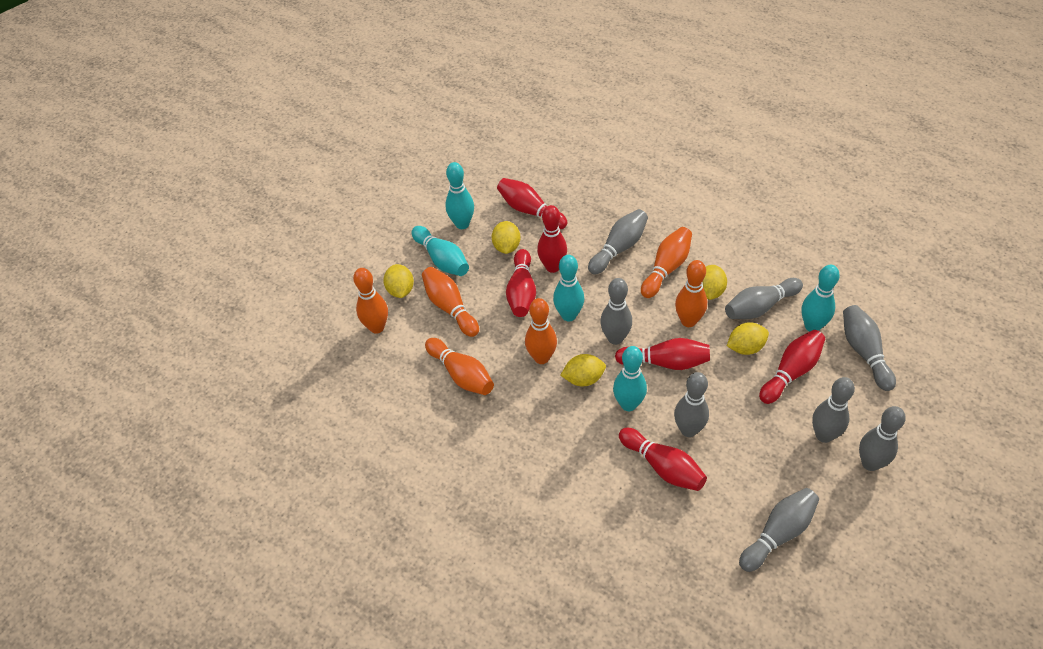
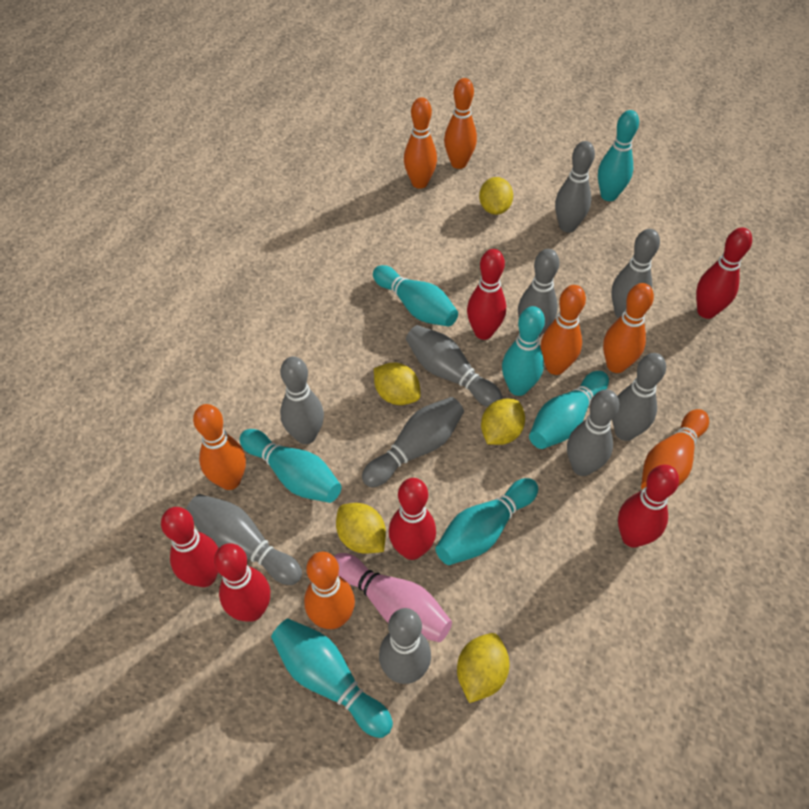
grey bowling pin: 8 -> 10
orange bowling pin: 6 -> 7
pink bowling pin: 0 -> 1
turquoise bowling pin: 5 -> 7

